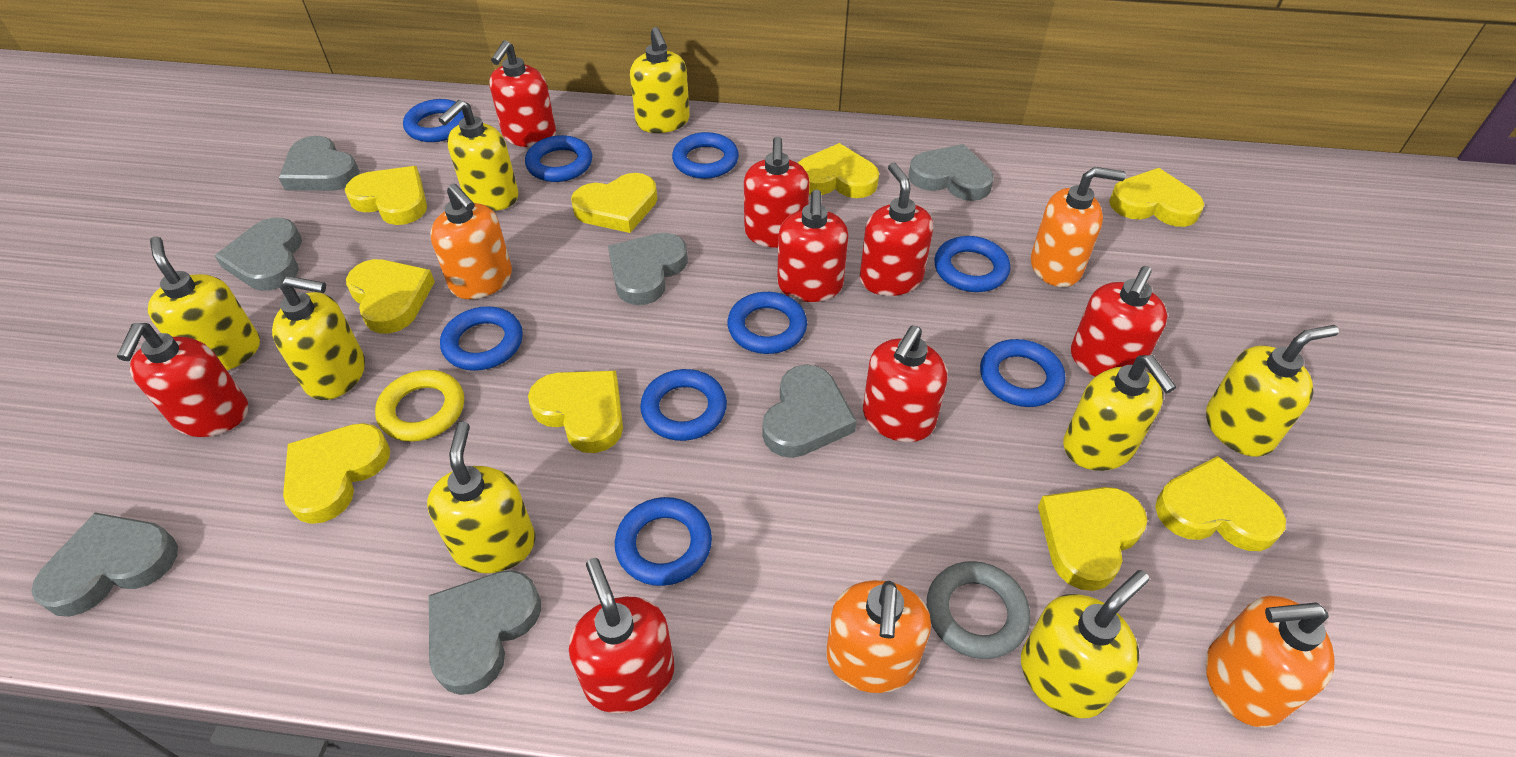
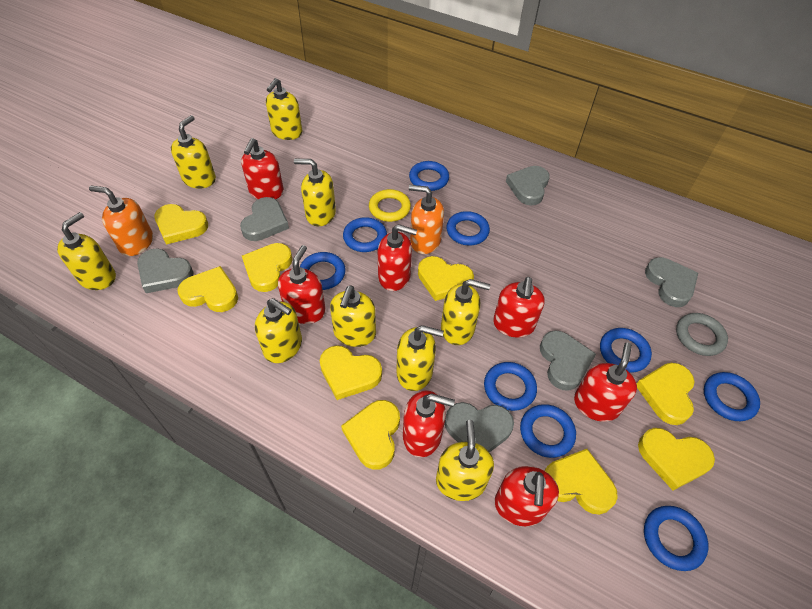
grey heart: 7 -> 6
orange soap dispenser: 4 -> 2
red soap dispenser: 8 -> 7
yellow soap dispenser: 8 -> 9

